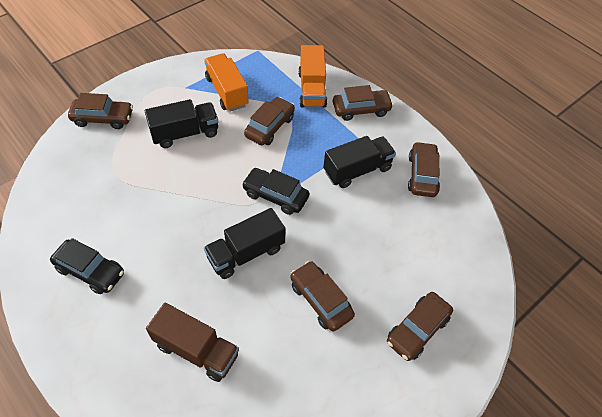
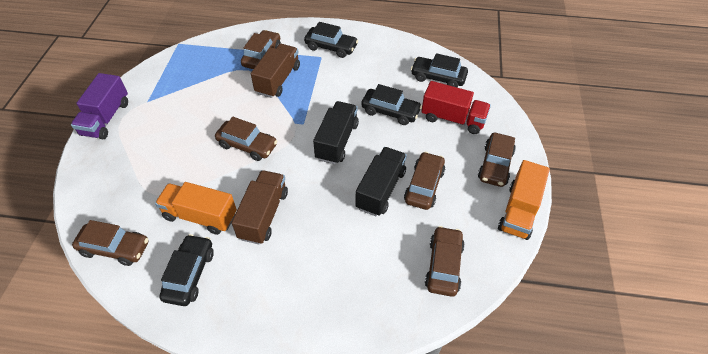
black car: 2 -> 4
black truck: 3 -> 2
brown truck: 1 -> 2
purple truck: 0 -> 1
red truck: 0 -> 1

